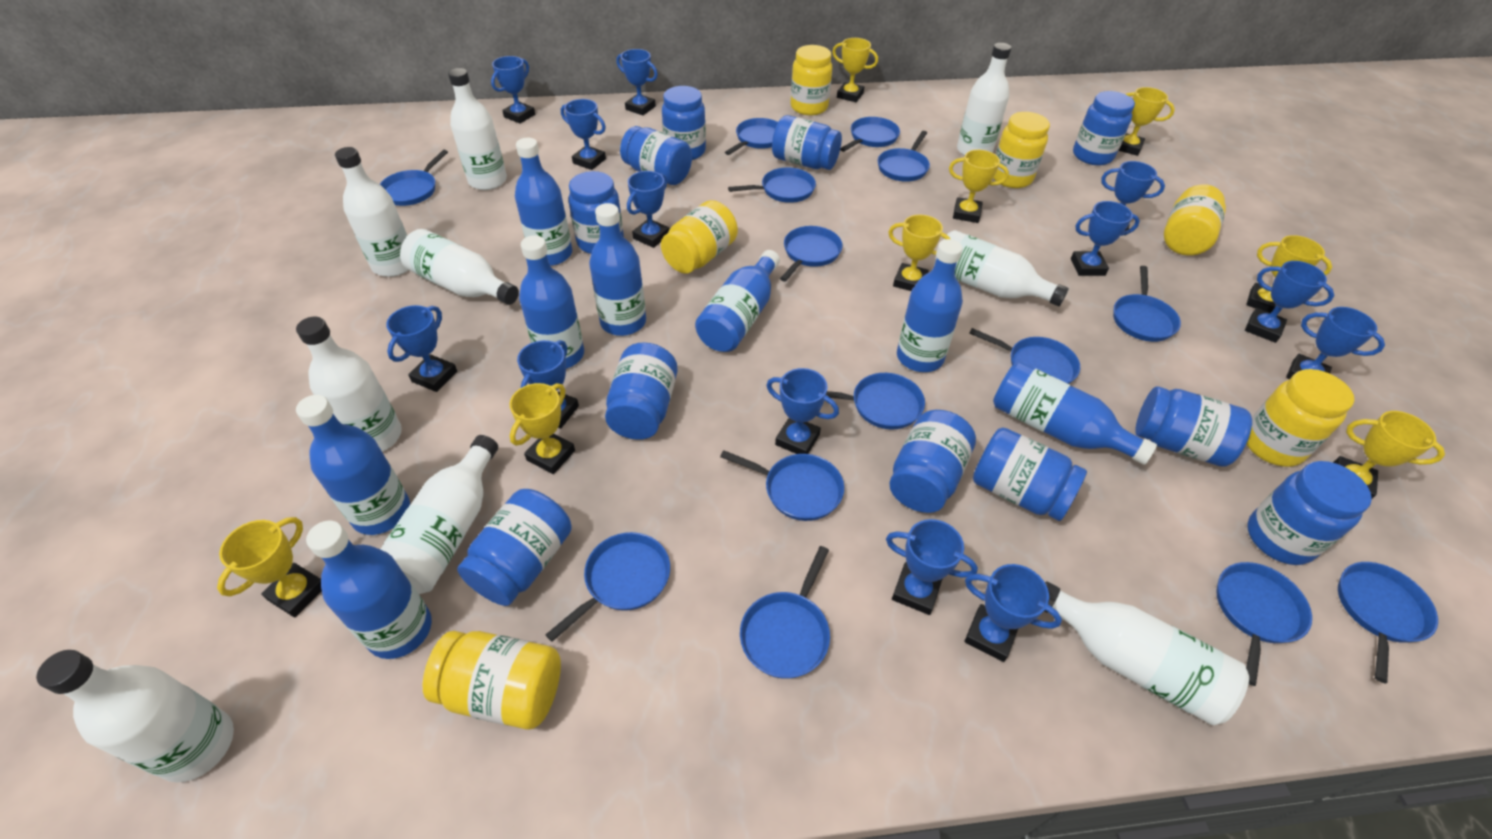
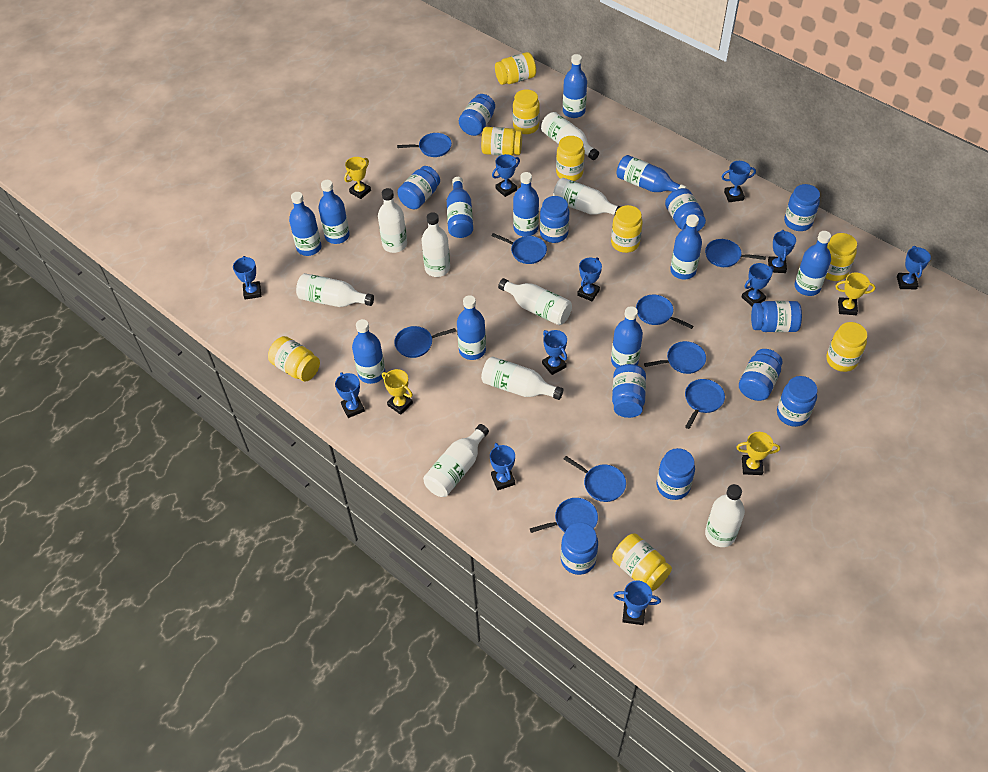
blue bottle: 8 -> 11
blue pan: 14 -> 9
blue trophy: 13 -> 11
yellow jar: 6 -> 9
yellow trophy: 8 -> 4

